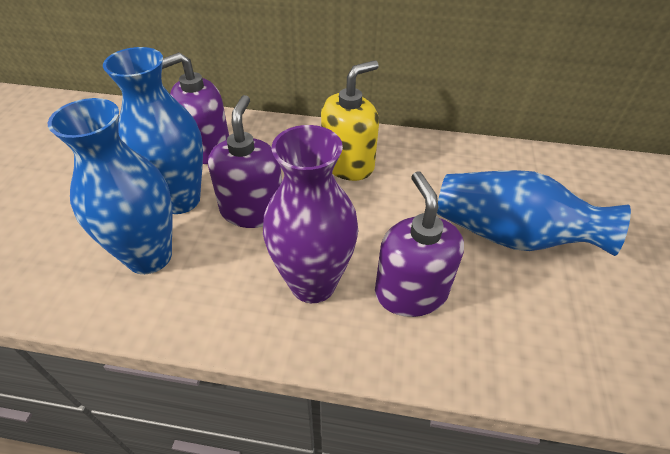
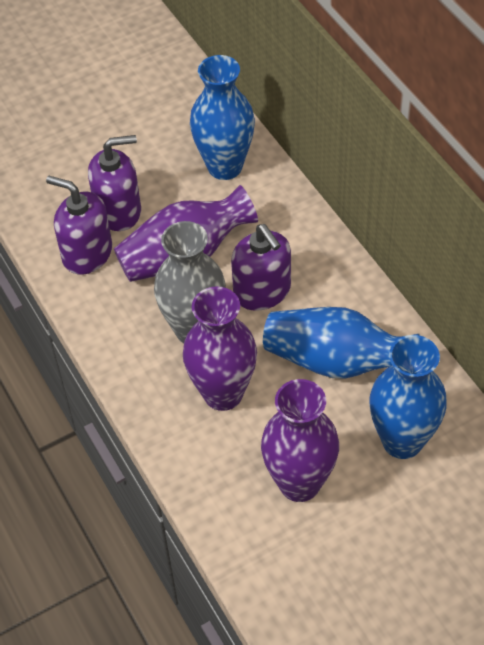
grey vase: 0 -> 1
purple vase: 1 -> 3
yellow soap dispenser: 1 -> 0

